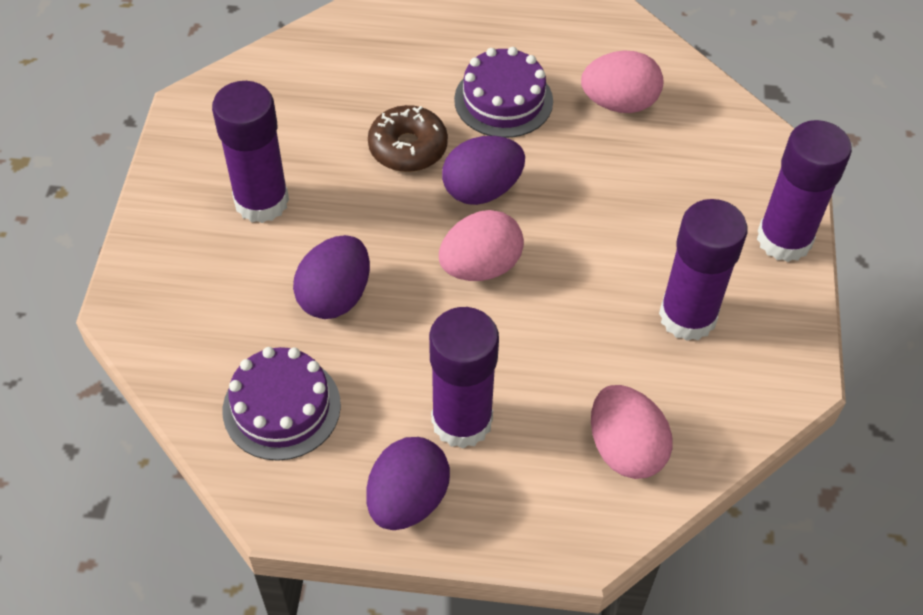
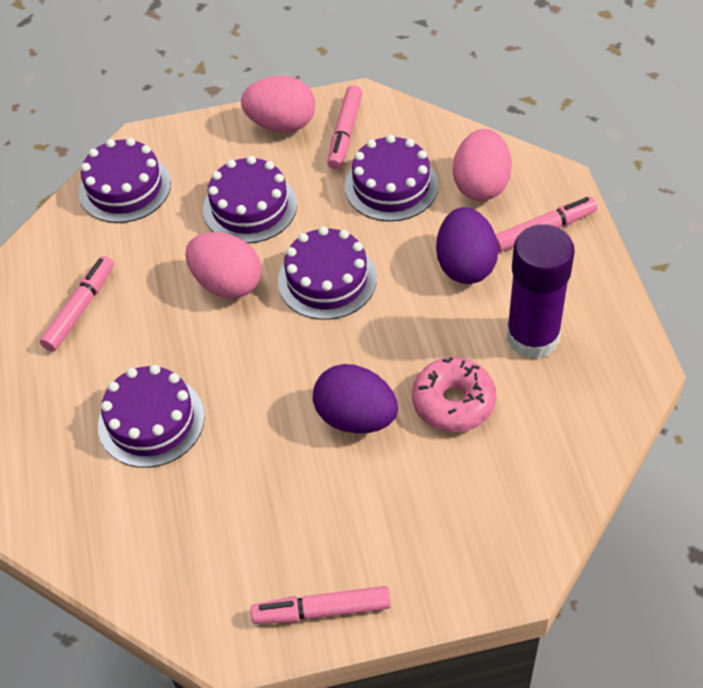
brown donut: 1 -> 0
pink donut: 0 -> 1
pink marker: 0 -> 4
purple cake: 2 -> 5
purple egg: 3 -> 2
purple glue stick: 4 -> 1

